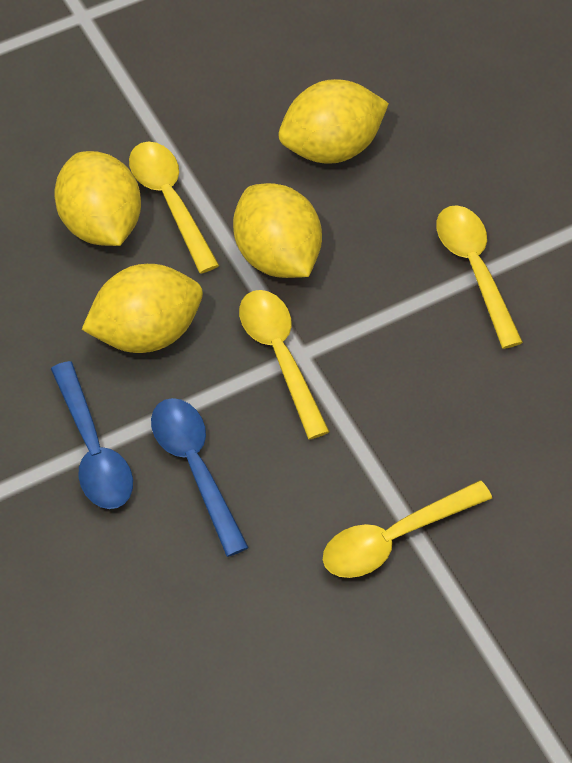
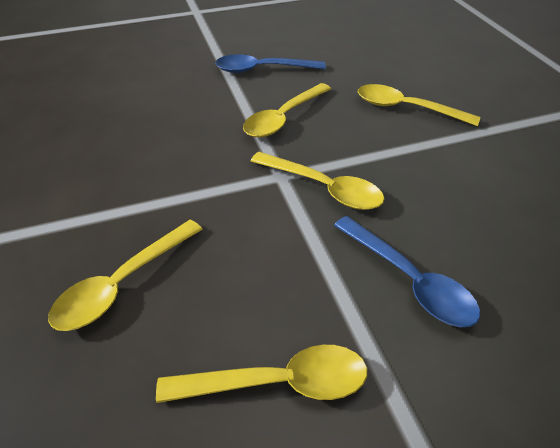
yellow lemon: 4 -> 0
yellow spoon: 4 -> 5

